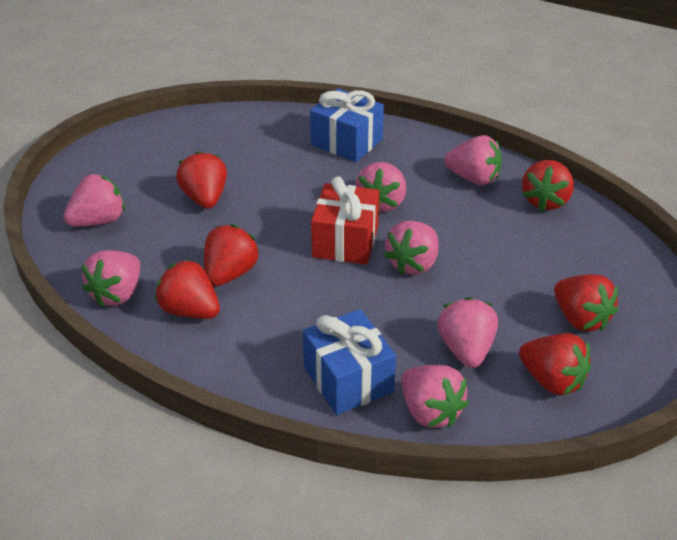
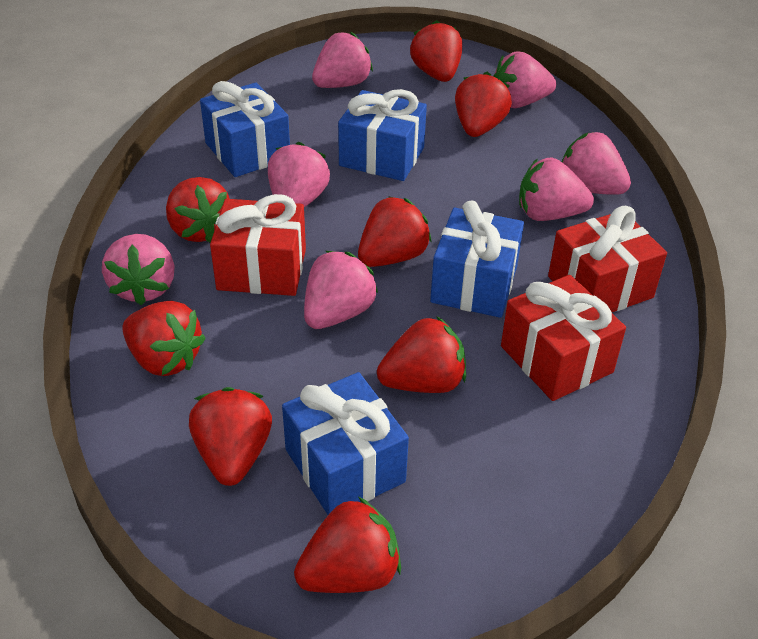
blue gift: 2 -> 4
red gift: 1 -> 3
red strawberry: 6 -> 8

